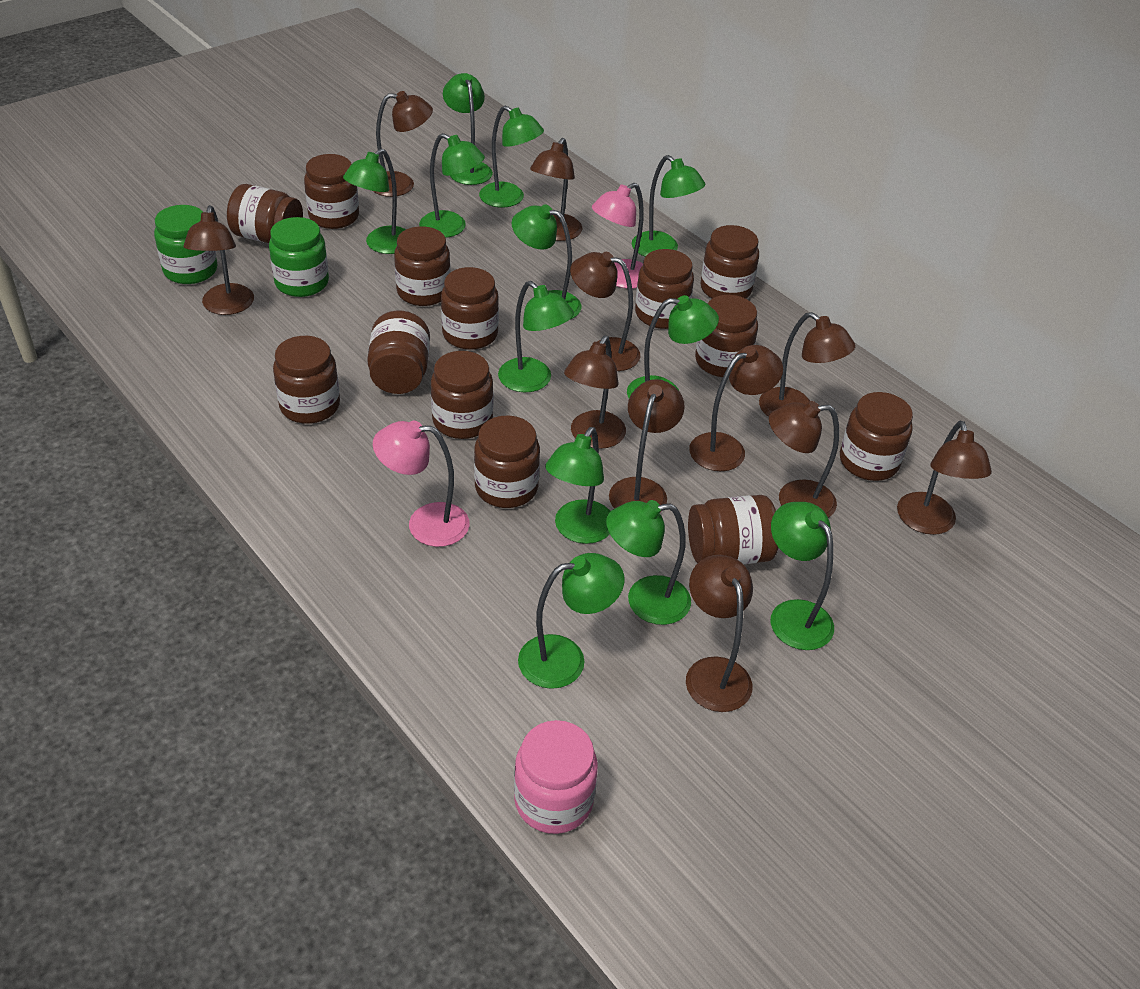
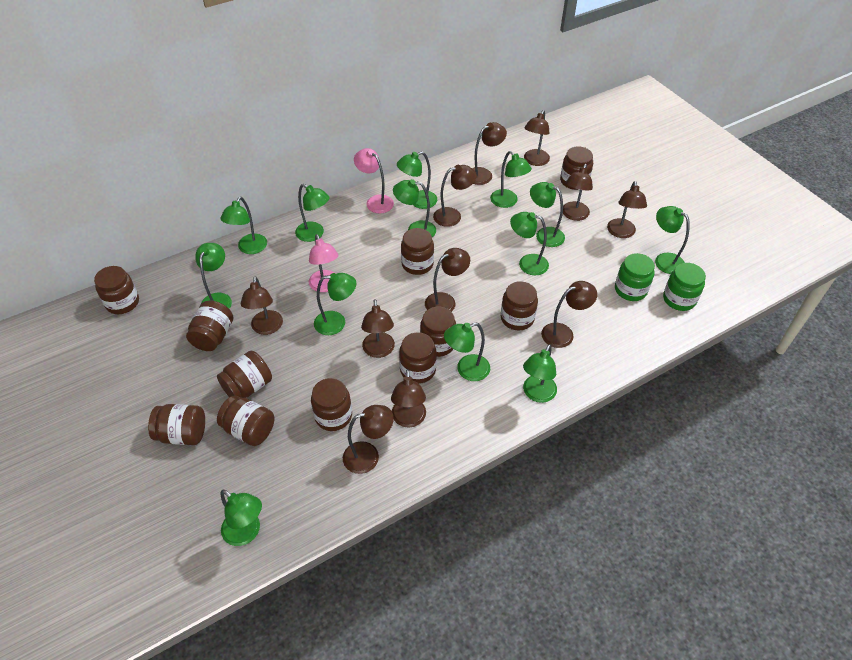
brown jar: 13 -> 11
green lamp: 12 -> 13
pink jar: 1 -> 0

